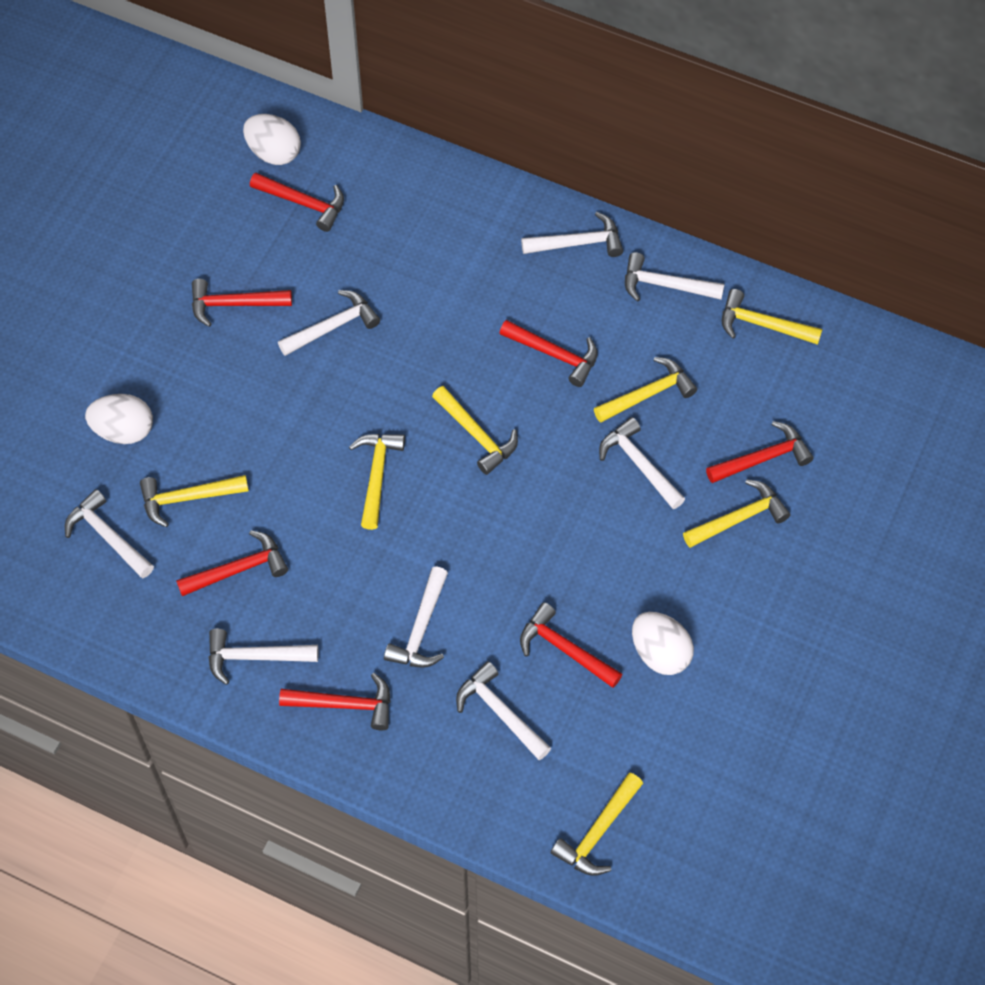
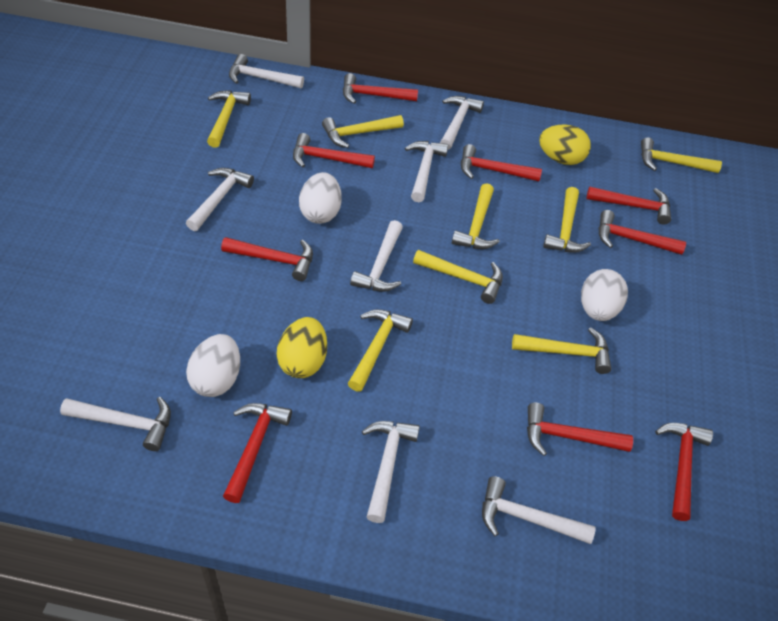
red hammer: 7 -> 9
yellow egg: 0 -> 2
yellow hammer: 7 -> 8

